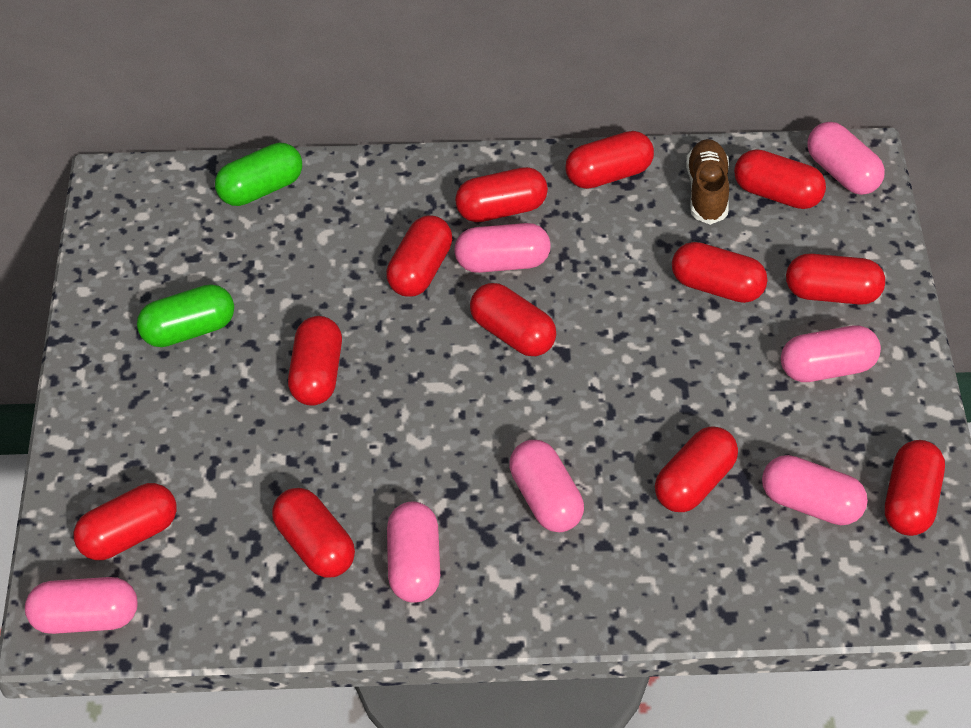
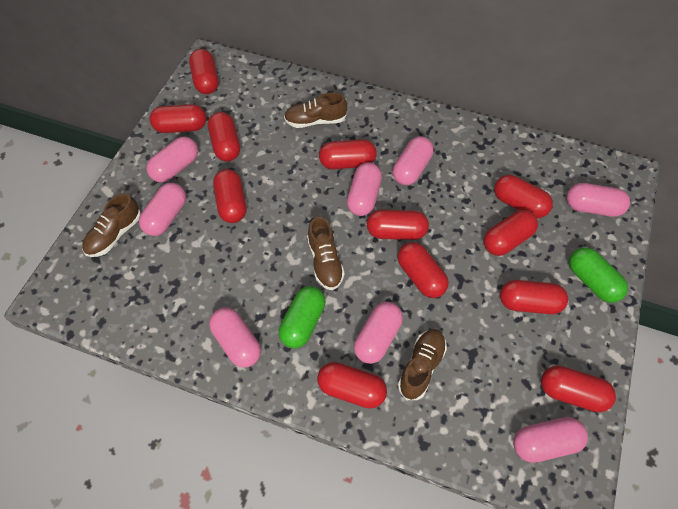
brown shoe: 1 -> 4
pink capsule: 7 -> 8

